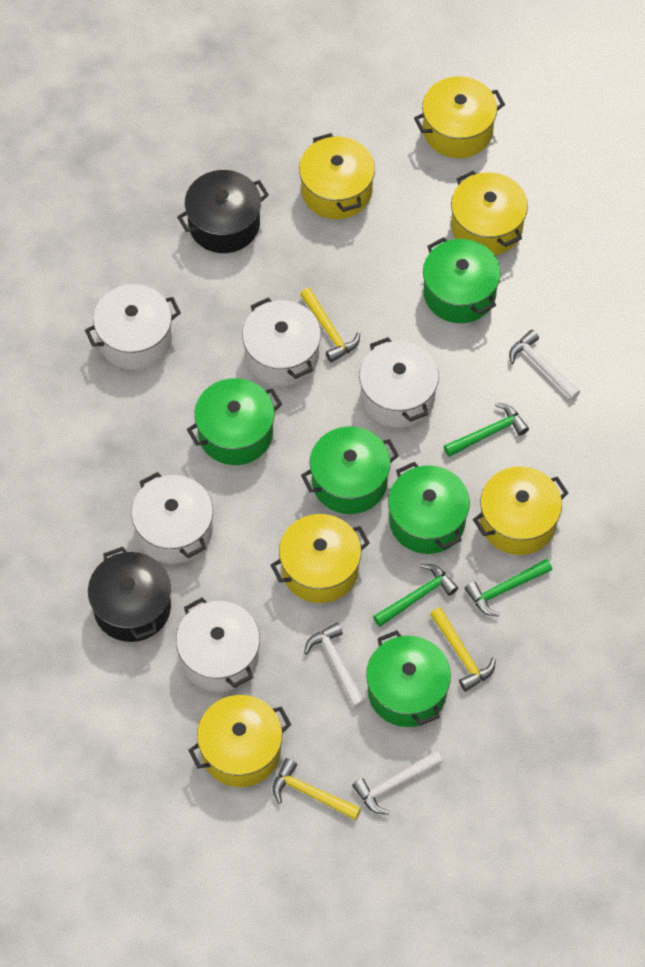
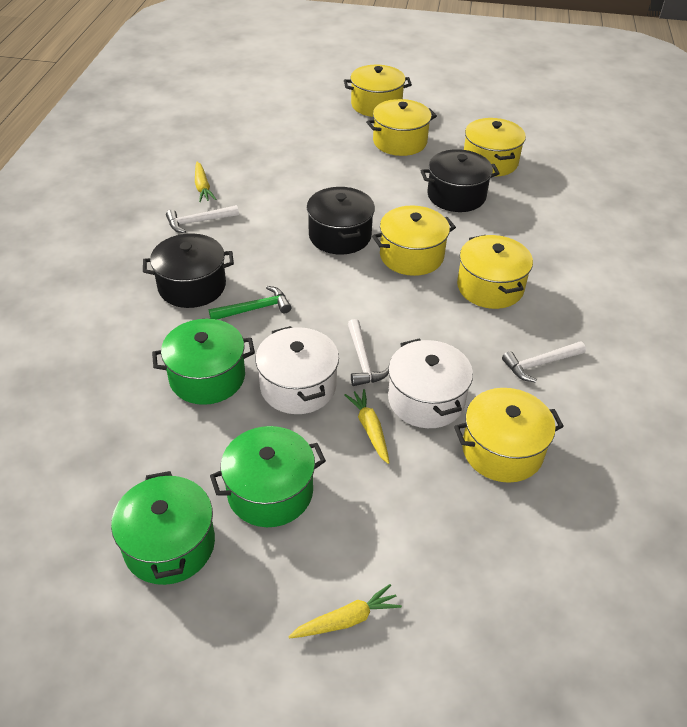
black pot: 2 -> 3
green hammer: 3 -> 1
green pot: 5 -> 3
white pot: 5 -> 2
yellow carrot: 0 -> 3
yellow hammer: 3 -> 0

